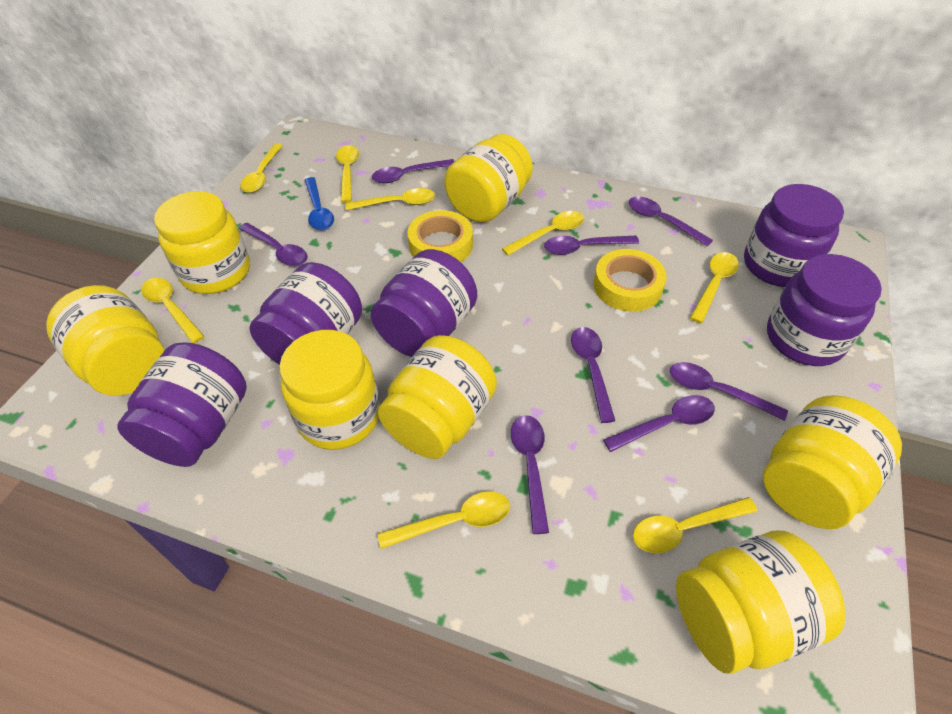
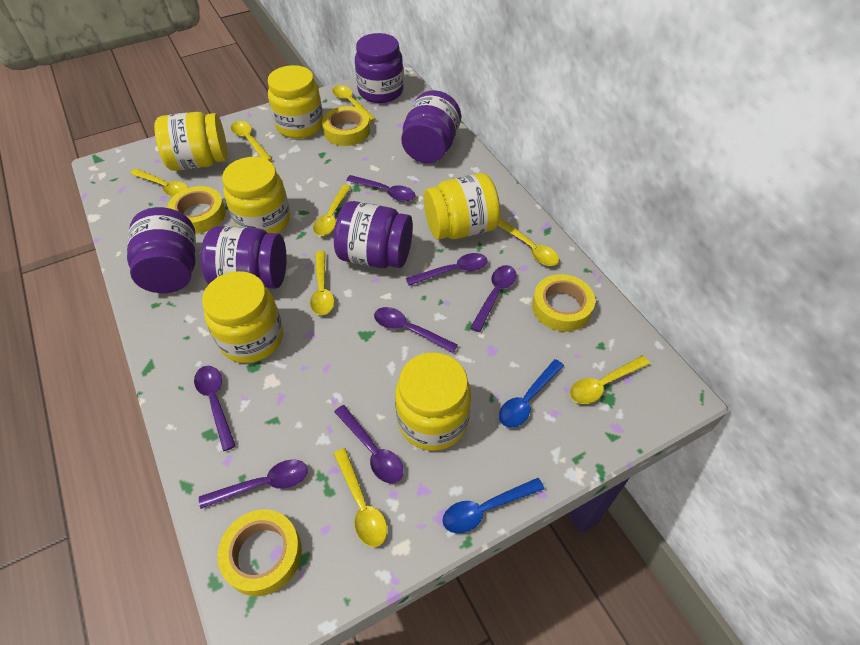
blue spoon: 1 -> 2
purple spoon: 8 -> 7
yellow jar: 7 -> 6
yellow tape: 2 -> 4

